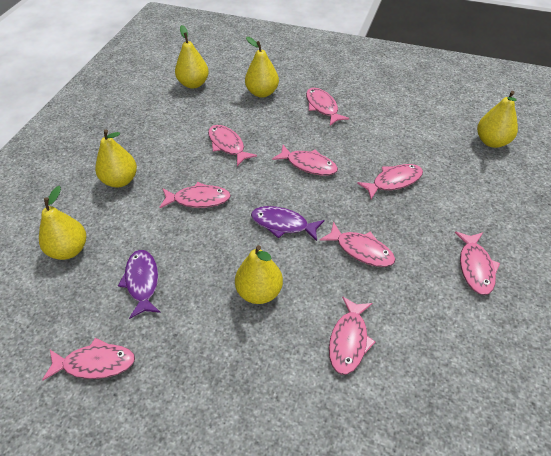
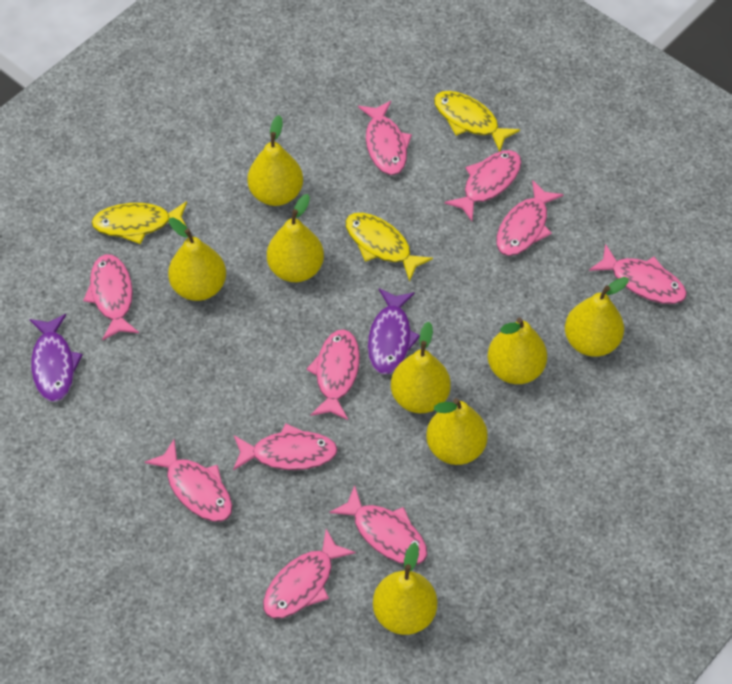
pink fish: 9 -> 10
yellow fish: 0 -> 3
yellow pear: 6 -> 8

